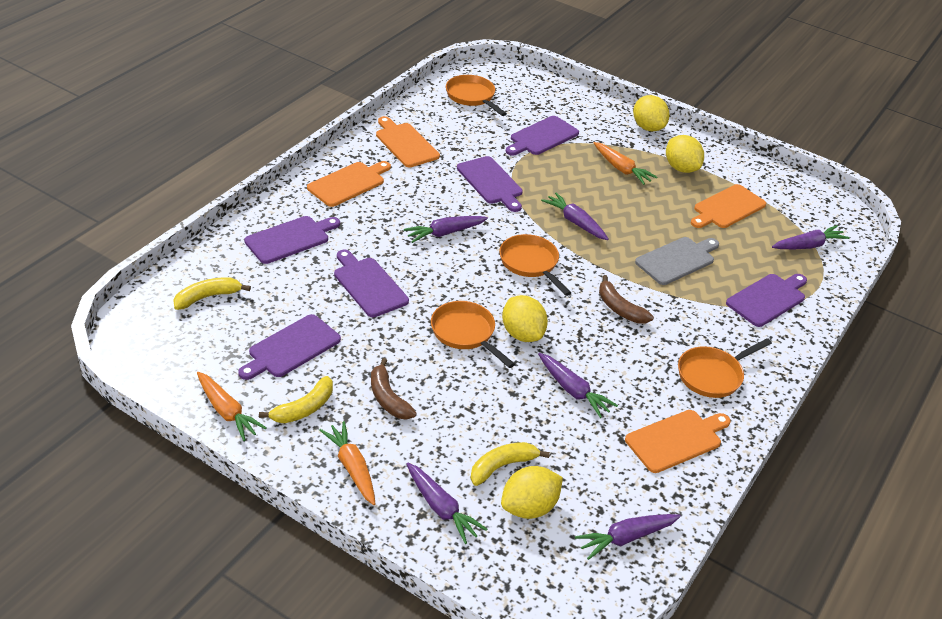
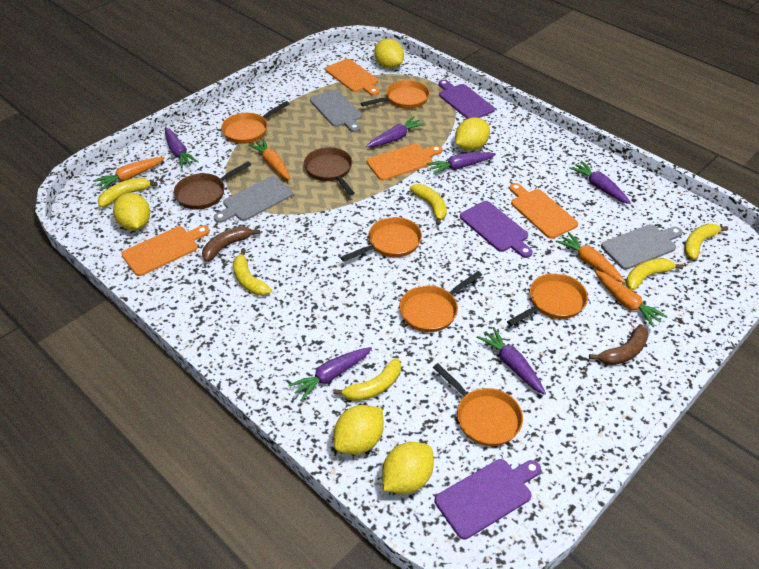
brown pan: 0 -> 2
grey cutting board: 1 -> 3
orange carrot: 3 -> 4
orange pan: 4 -> 6
purple cutting board: 6 -> 3
yellow banana: 3 -> 6
yellow lemon: 4 -> 5

